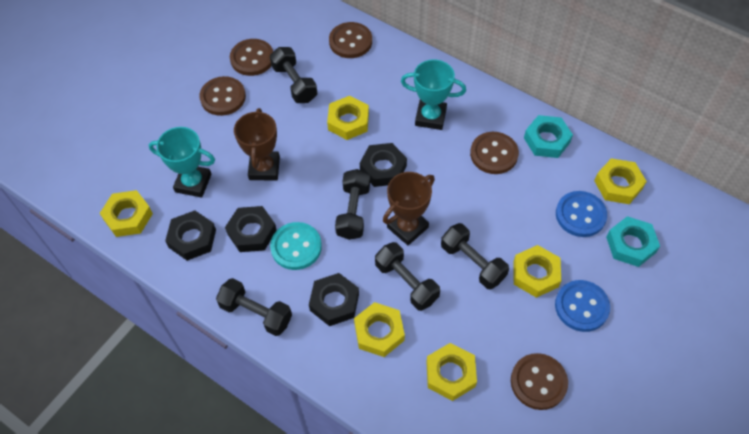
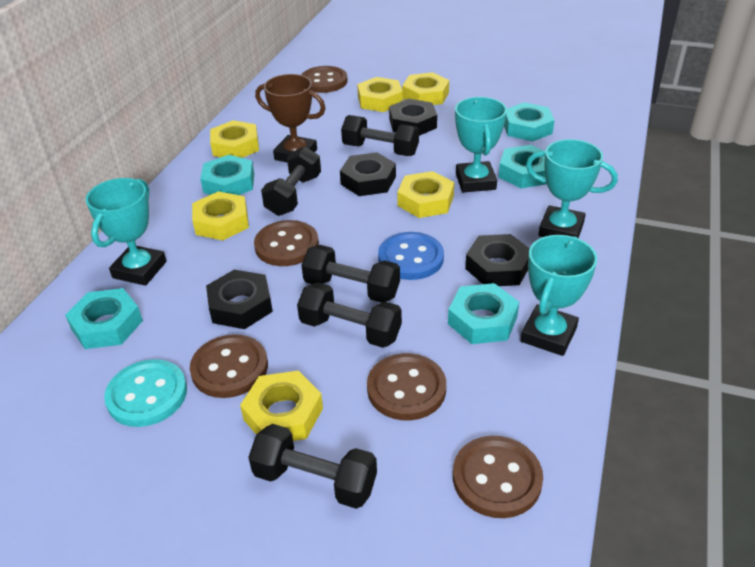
blue button: 2 -> 1
brown trophy: 2 -> 1
turquoise nut: 2 -> 5
turquoise trophy: 2 -> 4

